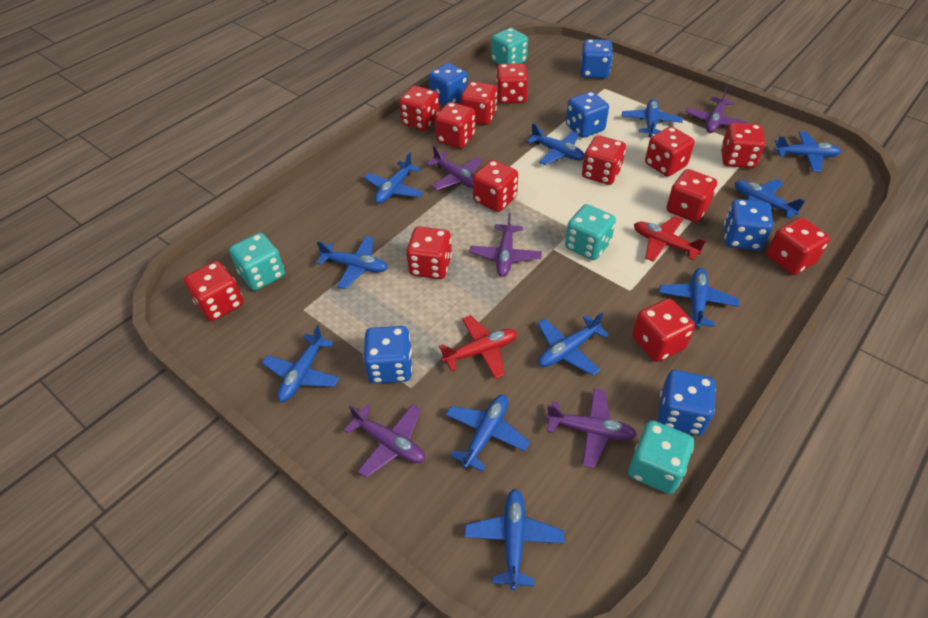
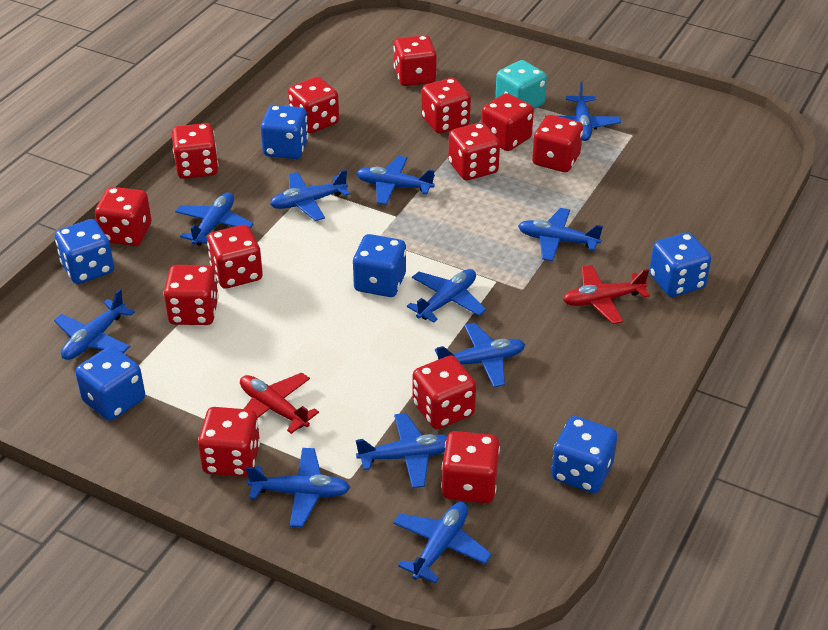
purple plane: 5 -> 0
turquoise dice: 4 -> 1

